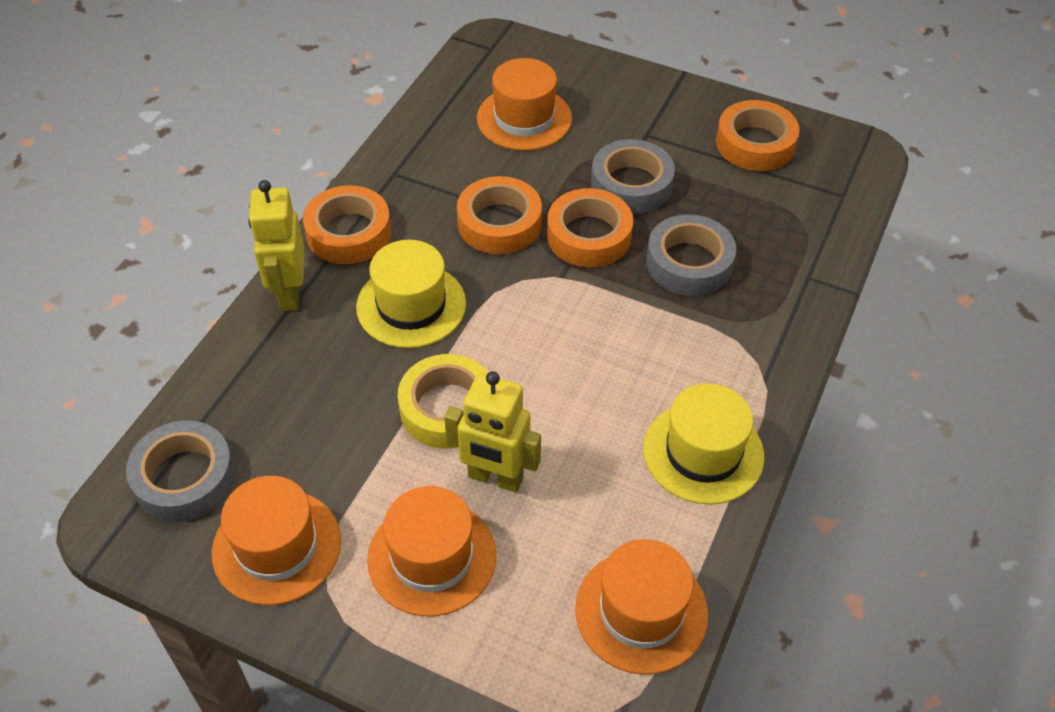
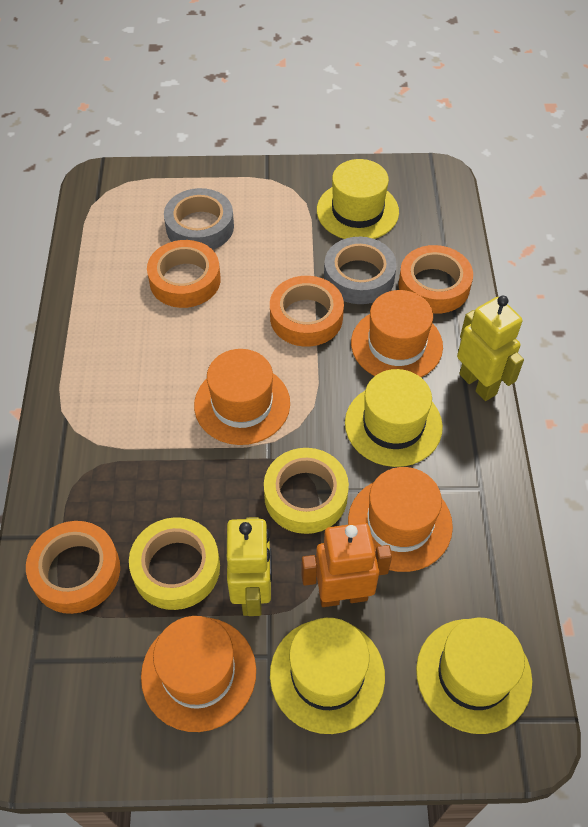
grey tape: 3 -> 2
orange robot: 0 -> 1
yellow hat: 2 -> 4
yellow tape: 1 -> 2

